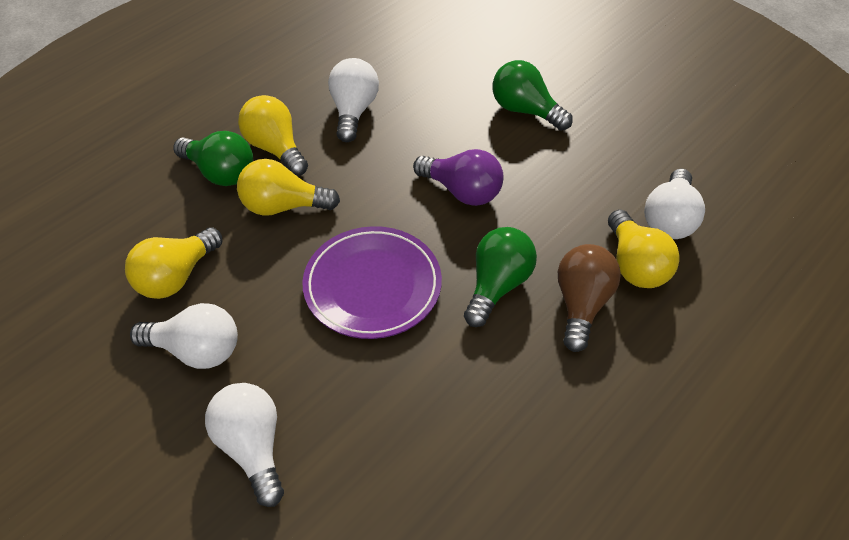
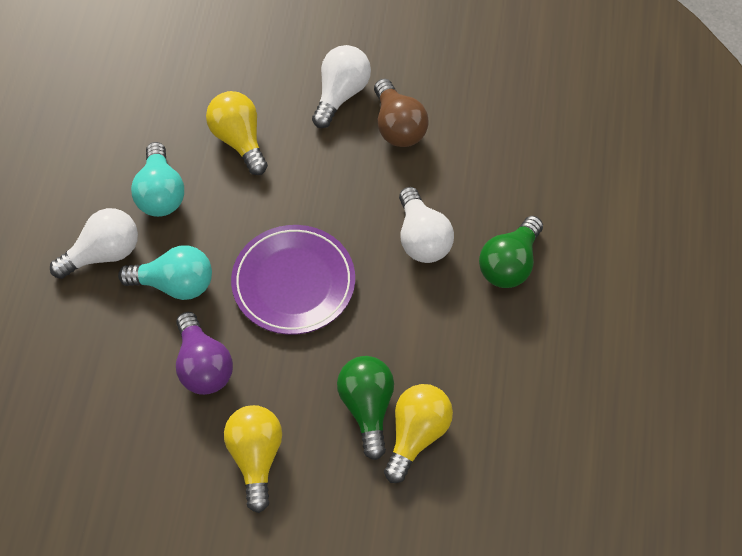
green light bulb: 3 -> 2
turquoise light bulb: 0 -> 2
white light bulb: 4 -> 3
yellow light bulb: 4 -> 3

